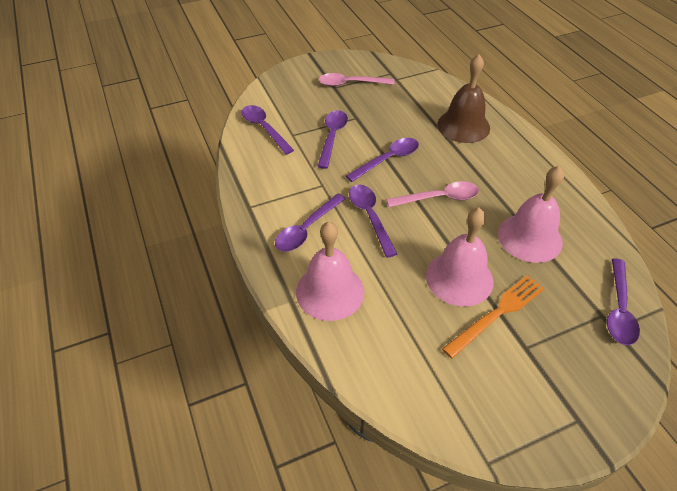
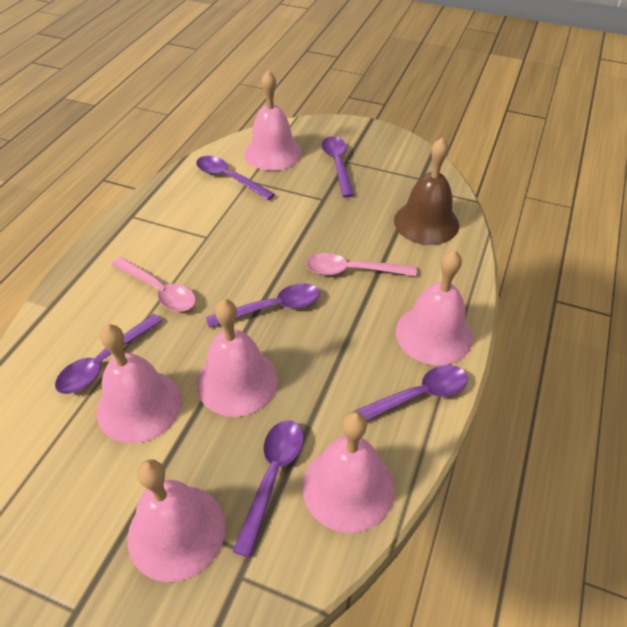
orange fork: 1 -> 0
pink bell: 3 -> 6

